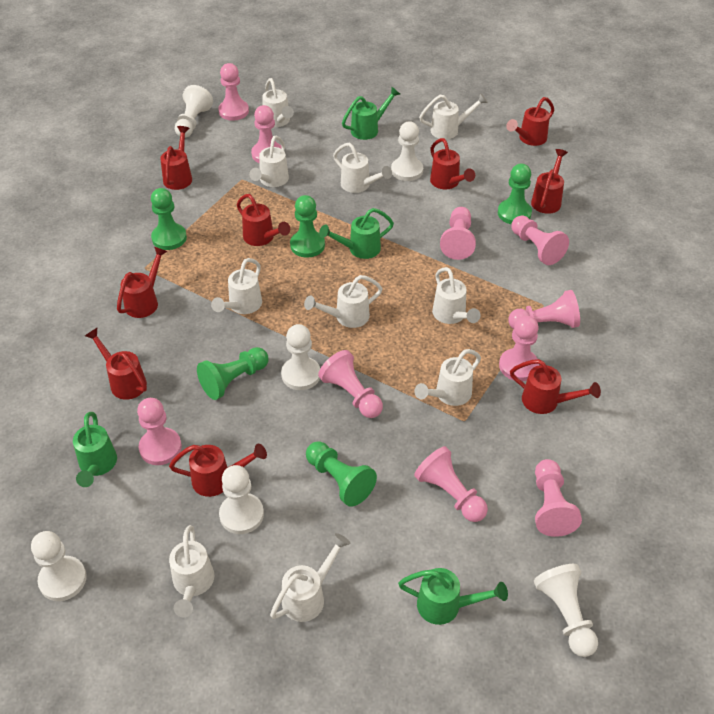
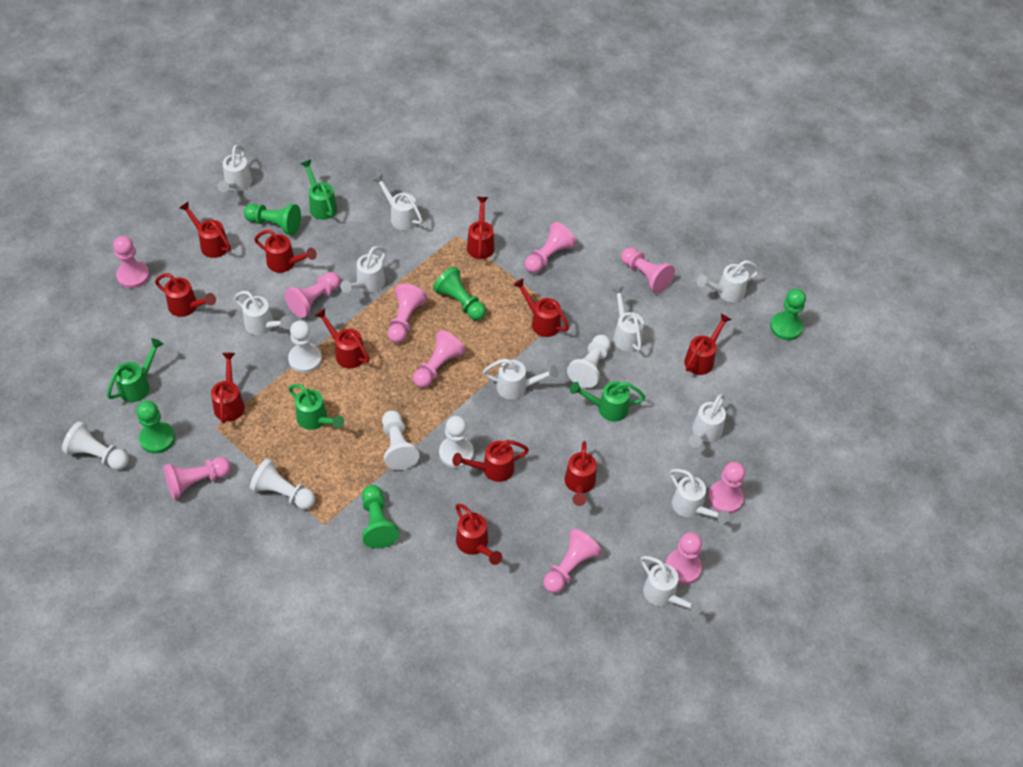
red watering can: 9 -> 11

